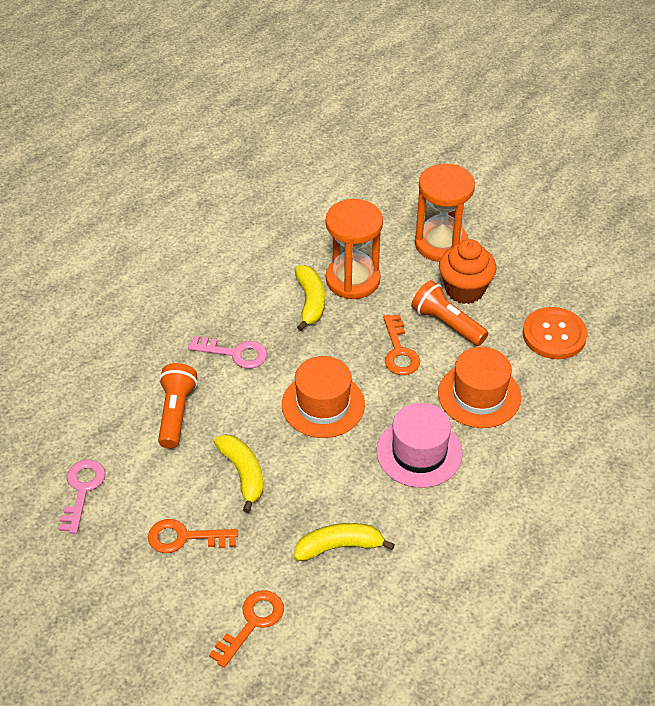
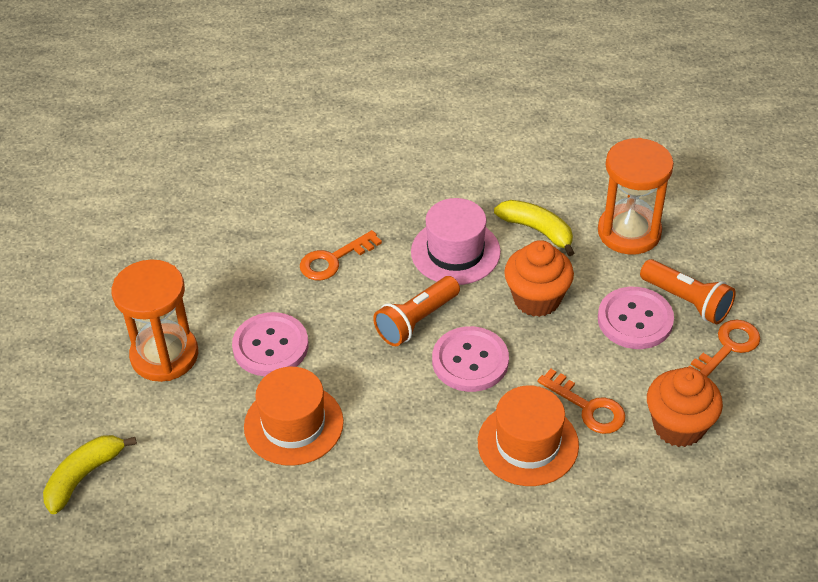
orange button: 1 -> 0
orange cupcake: 1 -> 2
pink button: 0 -> 3
pink key: 2 -> 0
yellow banana: 3 -> 2

